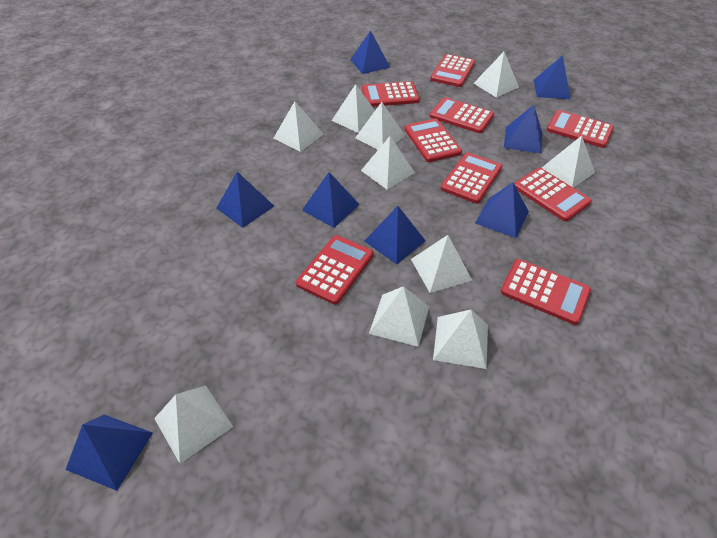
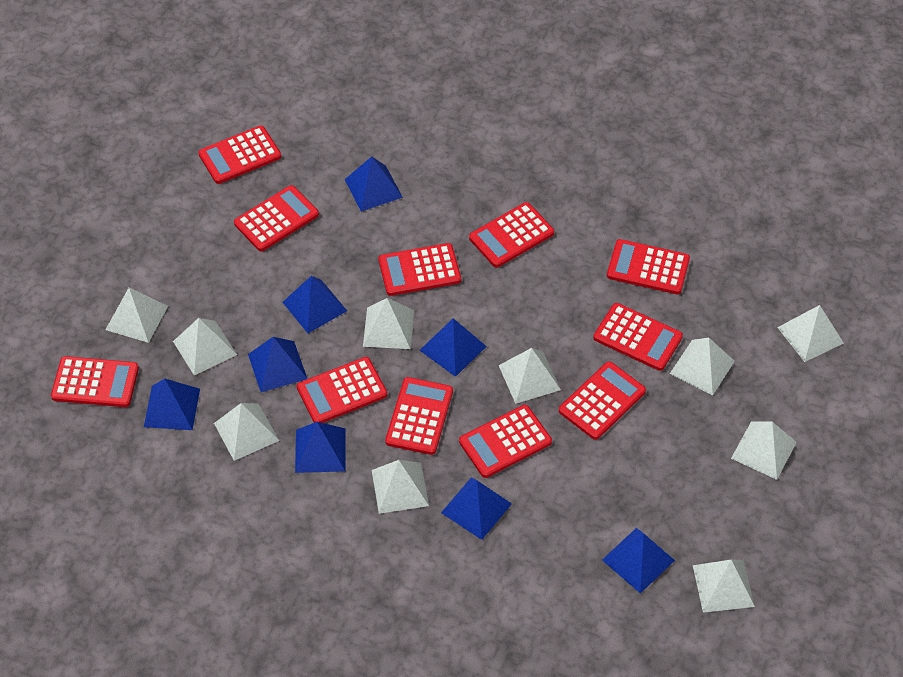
red calculator: 9 -> 11

